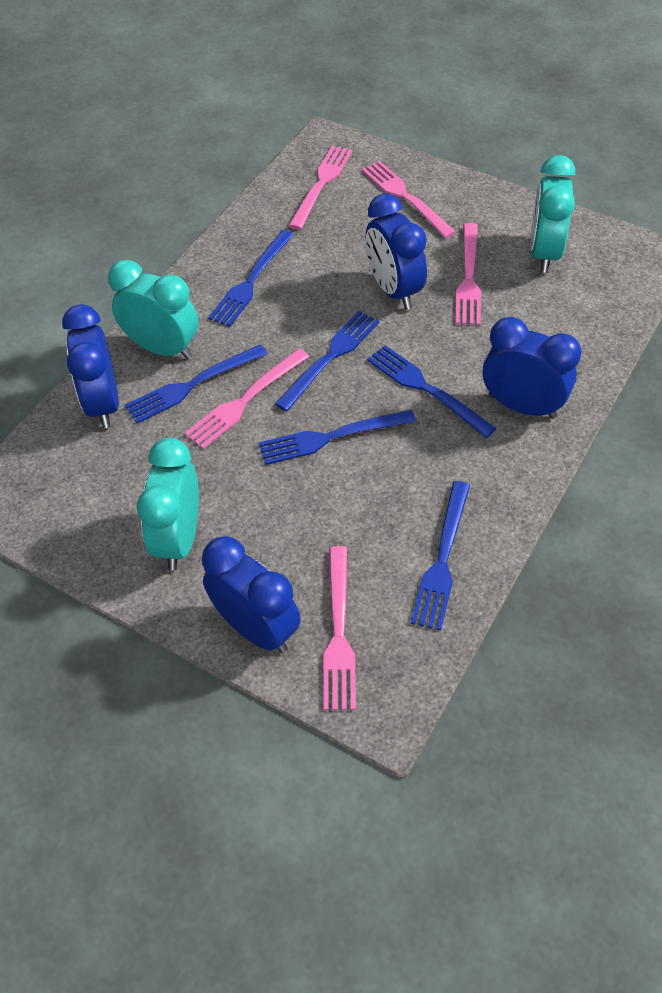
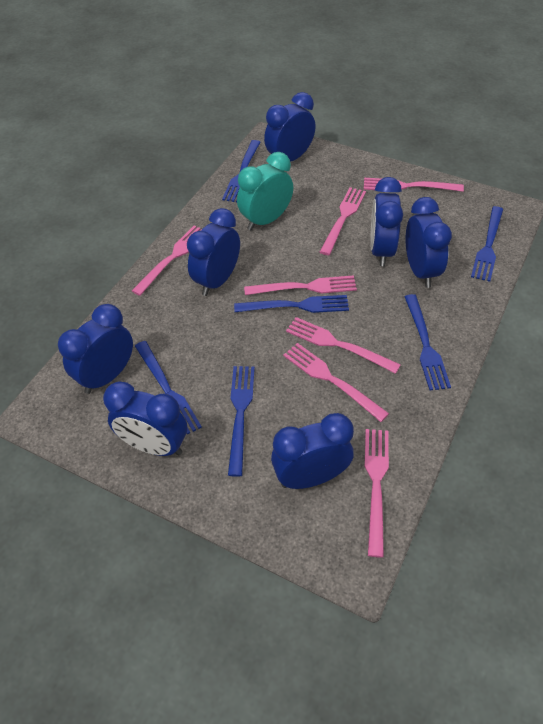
blue clock: 4 -> 7
pink fork: 5 -> 7
turquoise clock: 3 -> 1

